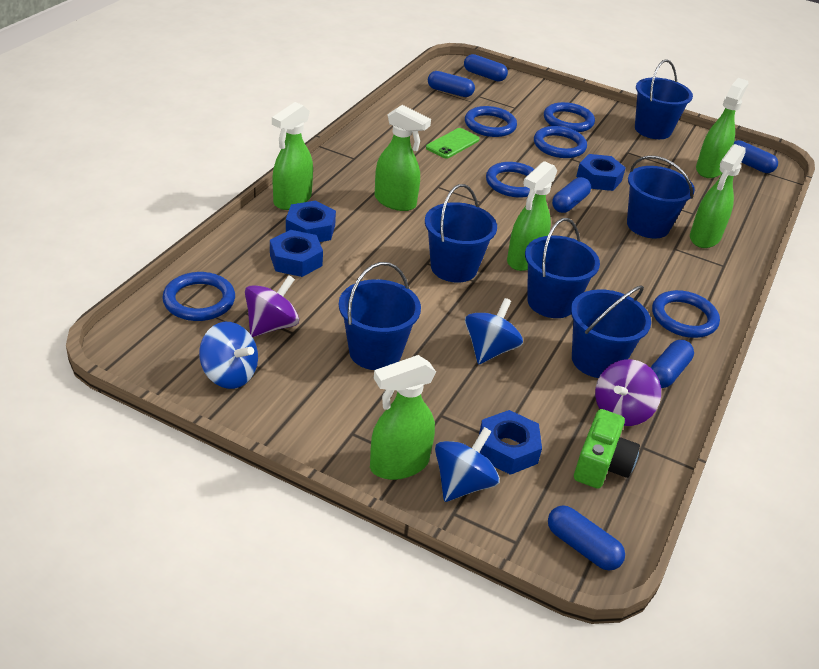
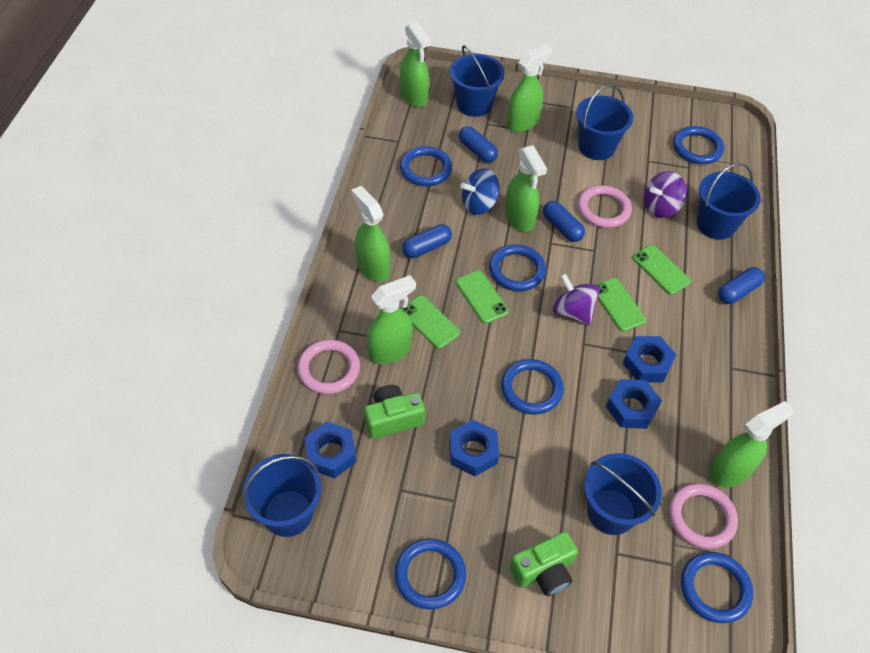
blue bucket: 6 -> 5
blue capsule: 6 -> 4
blue spinning top: 3 -> 1
green camera: 1 -> 2
green phone: 1 -> 4
pink ring: 0 -> 3

